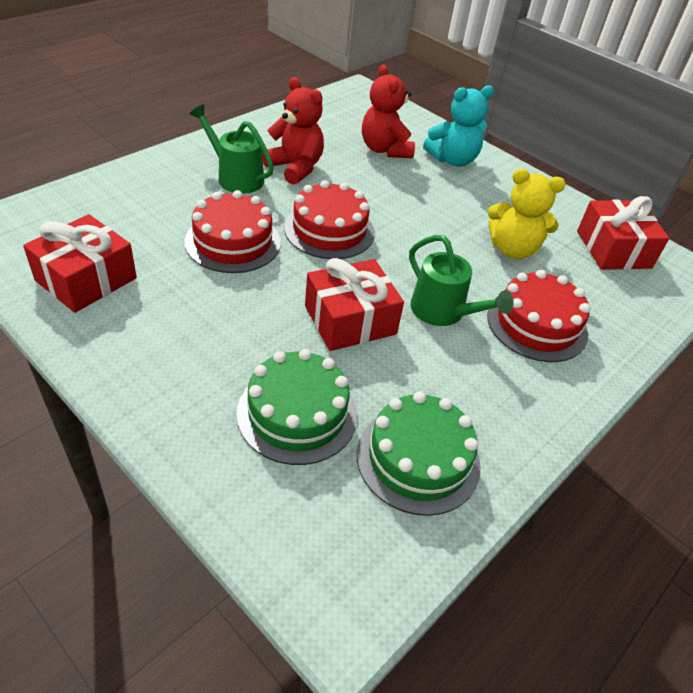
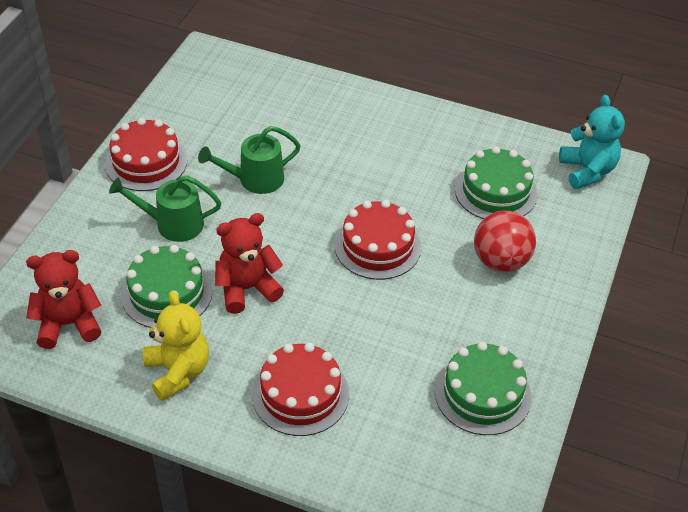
green cake: 2 -> 3
red ball: 0 -> 1
red gift: 3 -> 0

